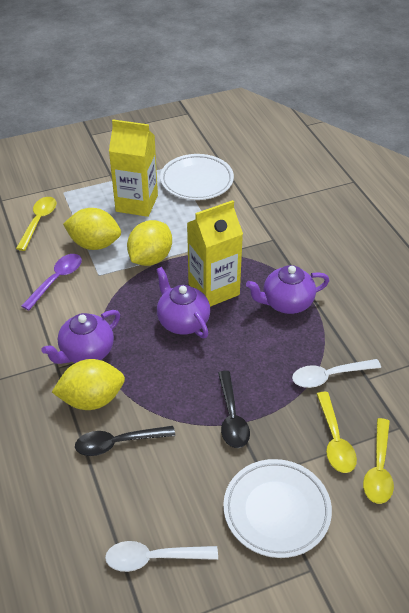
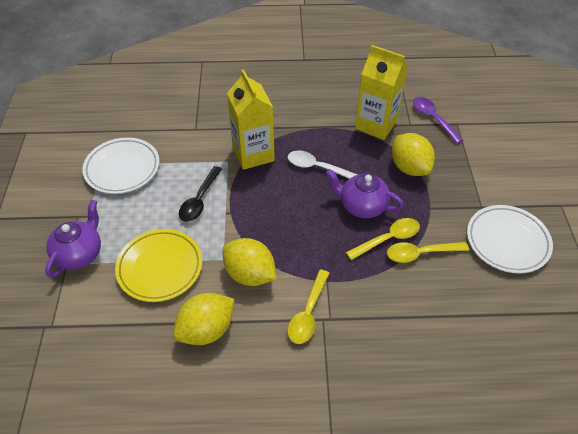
black spoon: 2 -> 1
purple teapot: 3 -> 2
white spoon: 2 -> 1
yellow plate: 0 -> 1

